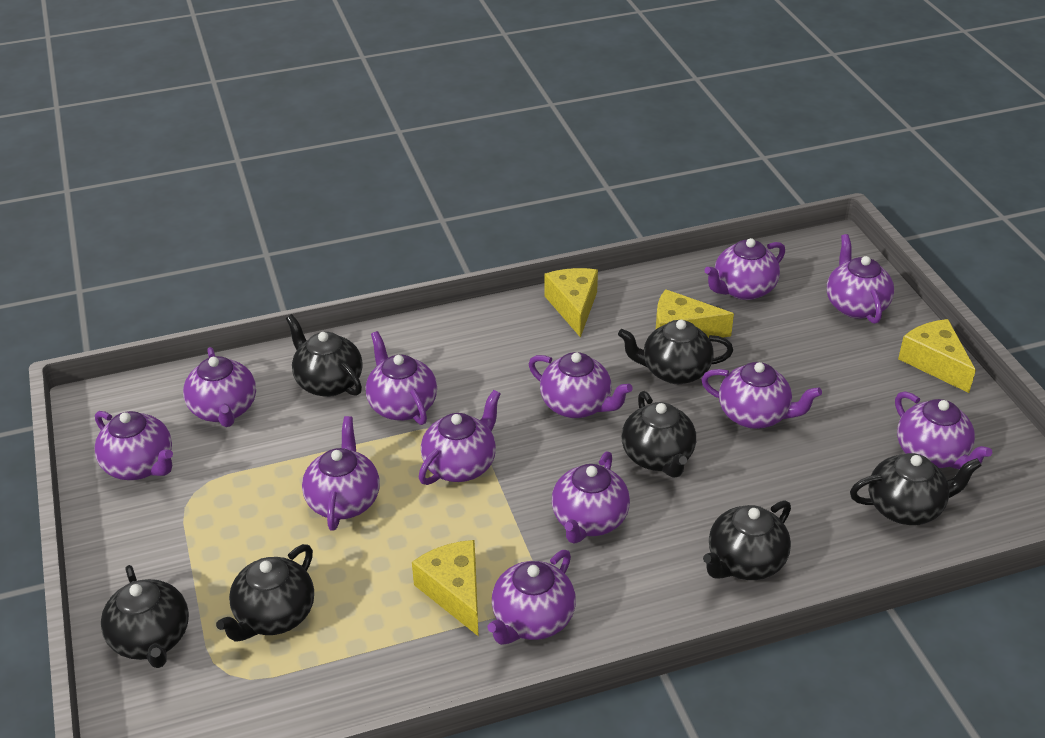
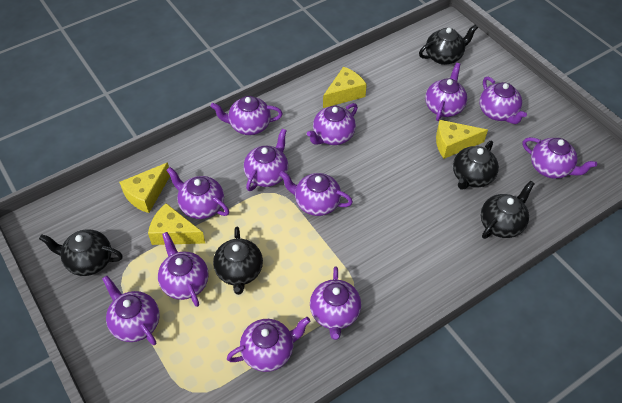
black teapot: 7 -> 5

